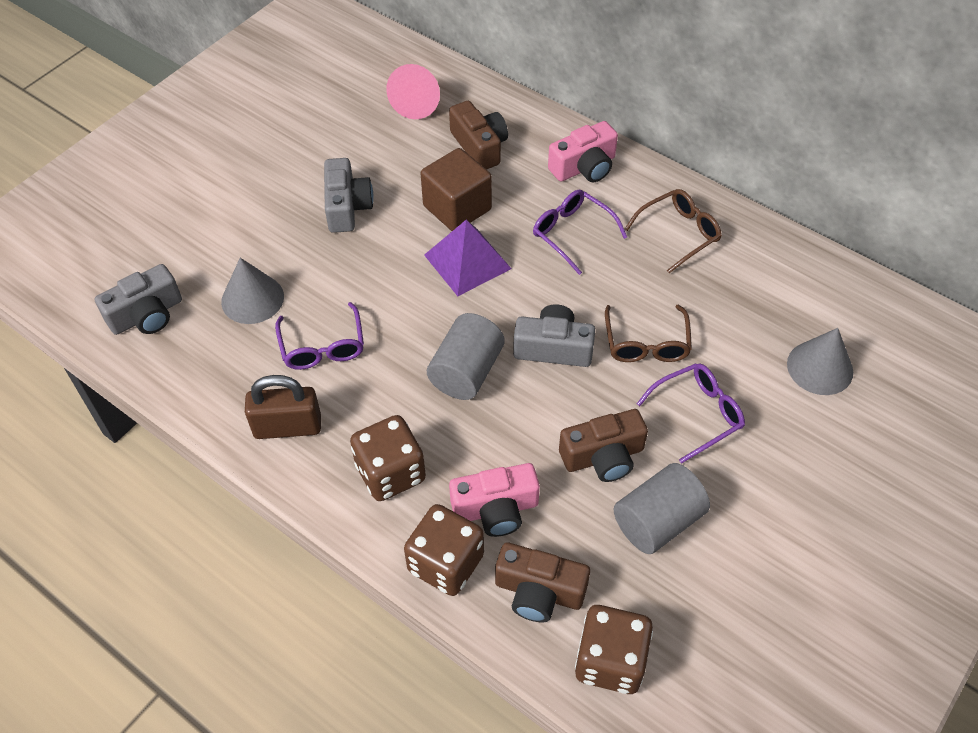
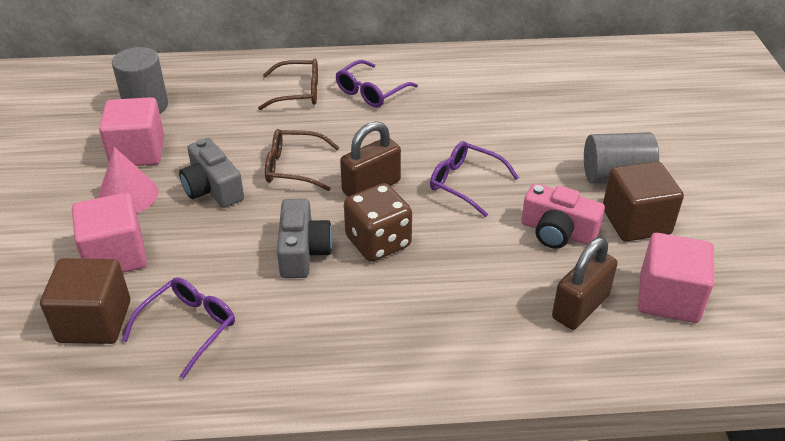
brown camera: 3 -> 0
brown cube: 1 -> 2
brown dice: 3 -> 1
brown padlock: 1 -> 2
grey camera: 3 -> 2
grey cone: 2 -> 0
pink camera: 2 -> 1
pink cube: 0 -> 3
purple pyramid: 1 -> 0

